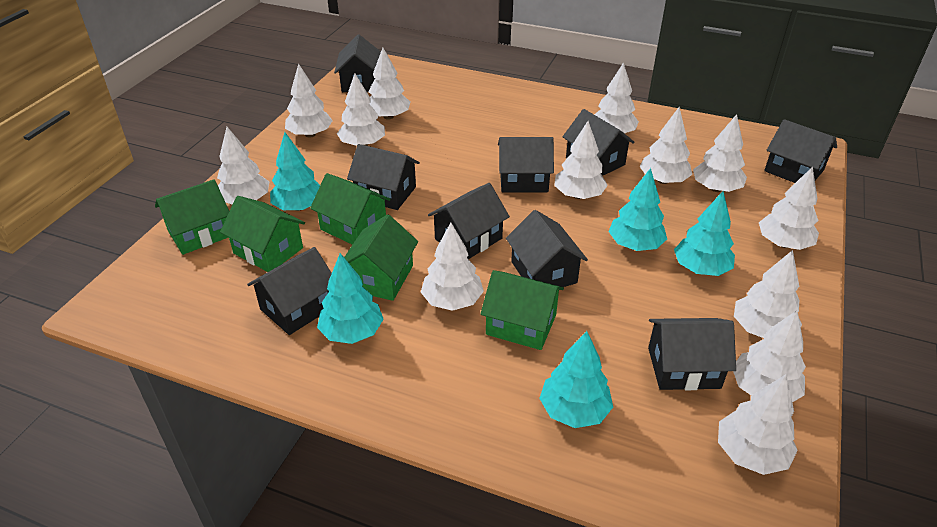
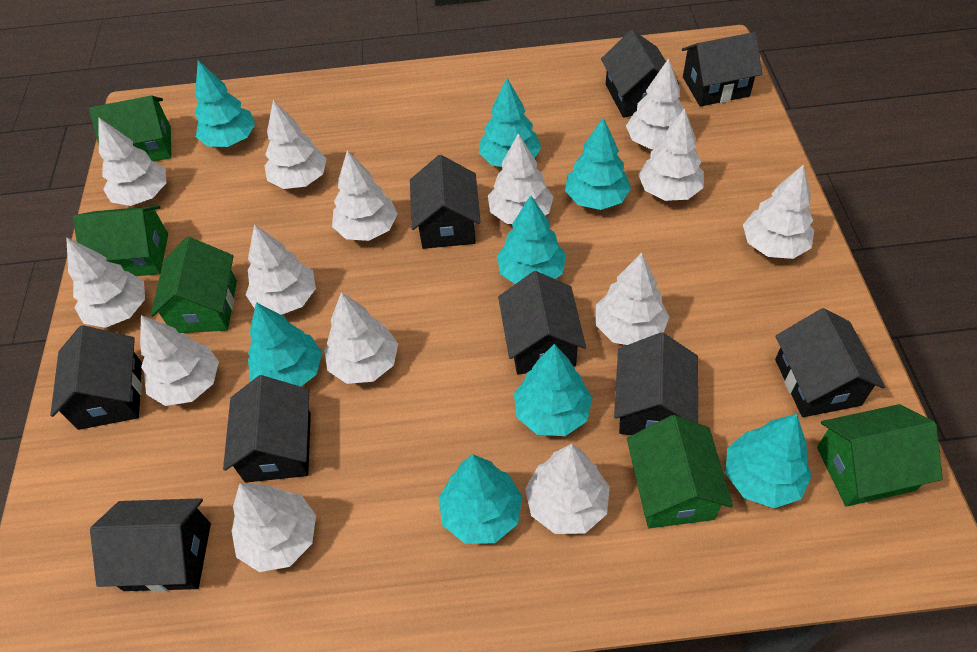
turquoise tree: 5 -> 8
white tree: 13 -> 14

